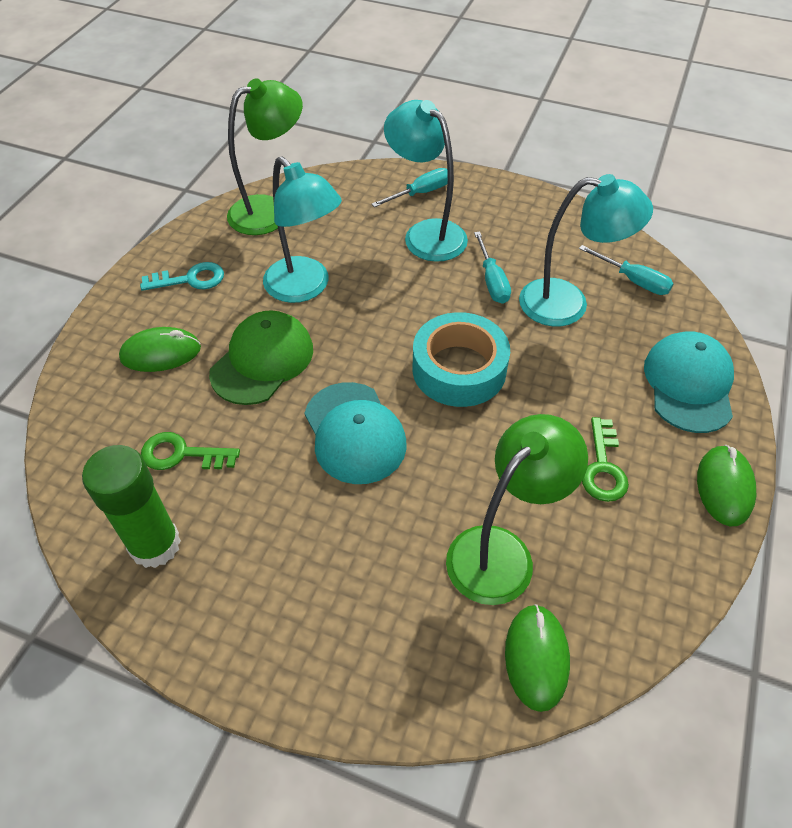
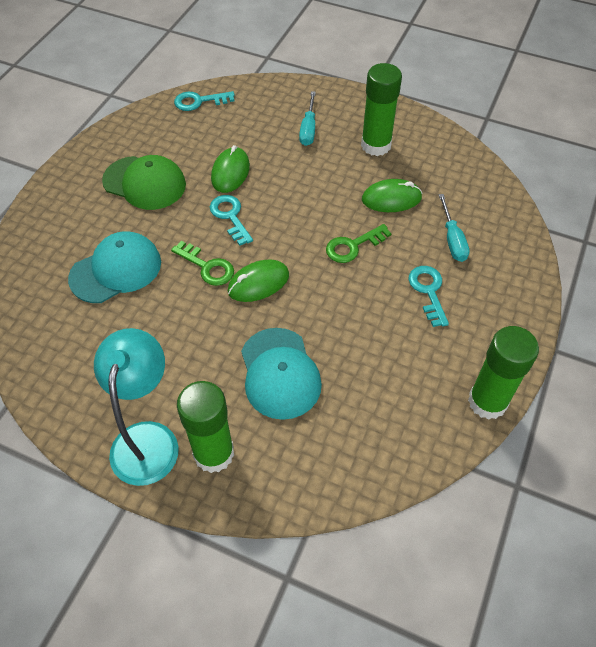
green glue stick: 1 -> 3
green lamp: 2 -> 0
turquoise key: 1 -> 3
turquoise lamp: 3 -> 1
turquoise screwdriver: 3 -> 2
turquoise tape: 1 -> 0

